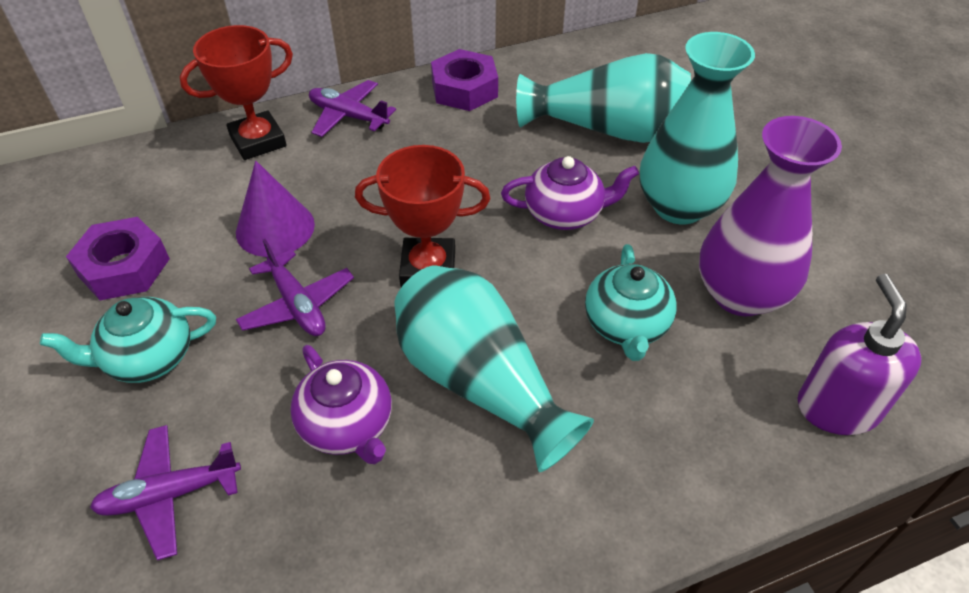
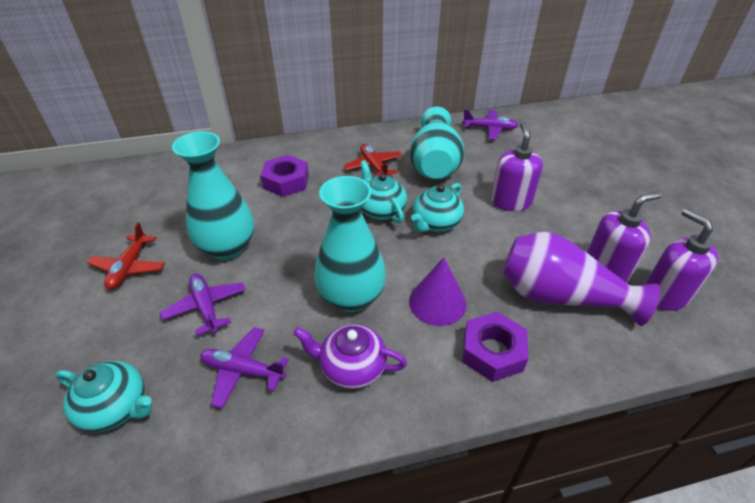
purple soap dispenser: 1 -> 3
purple teapot: 2 -> 1
red plane: 0 -> 2
red trophy: 2 -> 0
turquoise teapot: 2 -> 3

